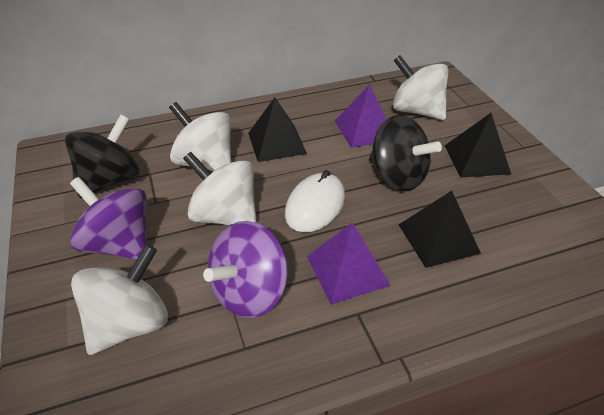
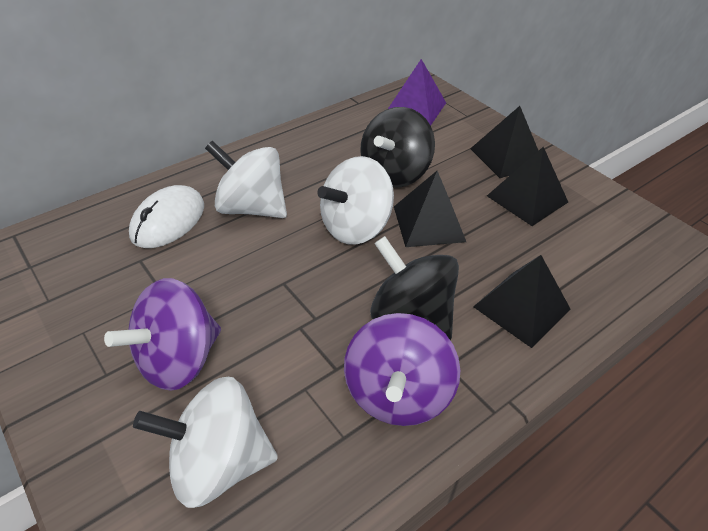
black pyramid: 3 -> 4
purple pyramid: 2 -> 1
white spinning top: 4 -> 3

